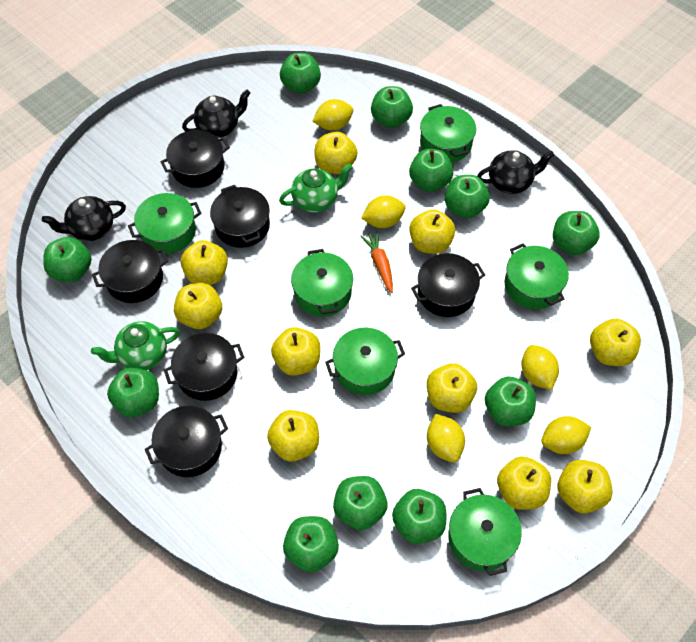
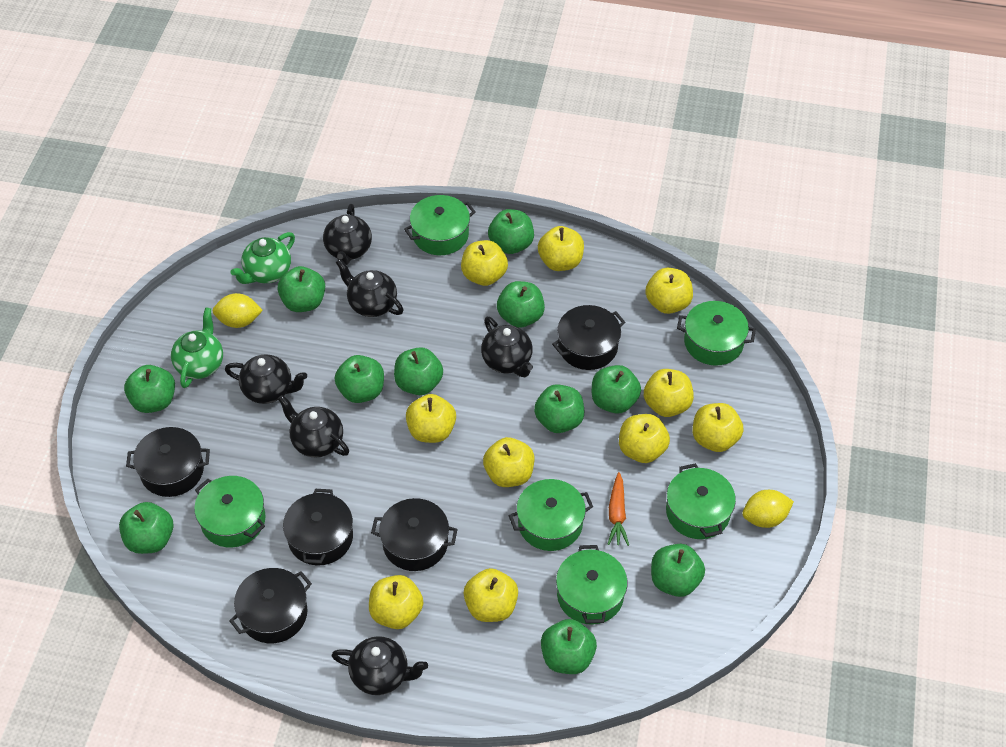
black pot: 6 -> 5
black teapot: 3 -> 6
yellow lemon: 5 -> 2

